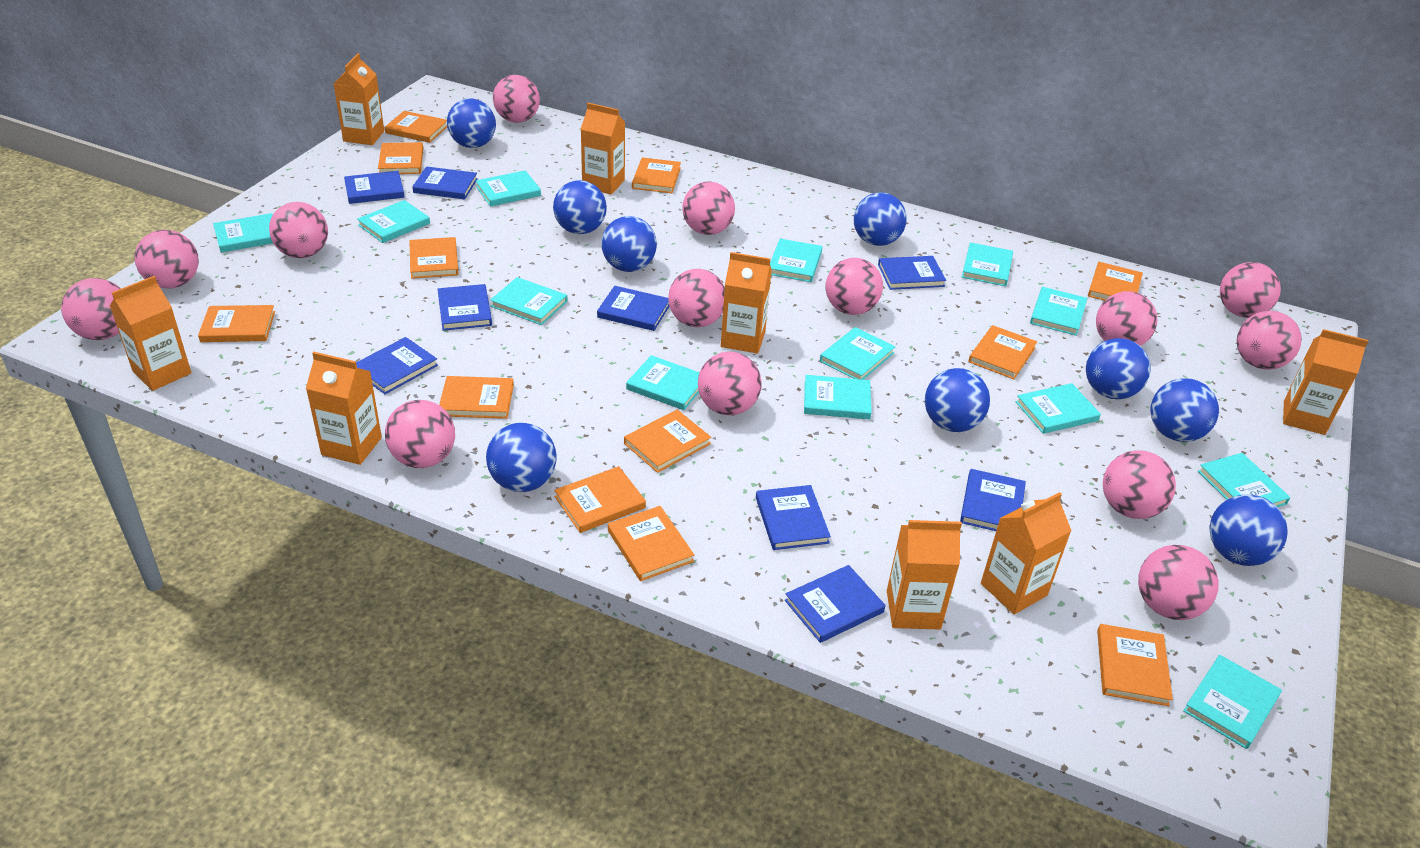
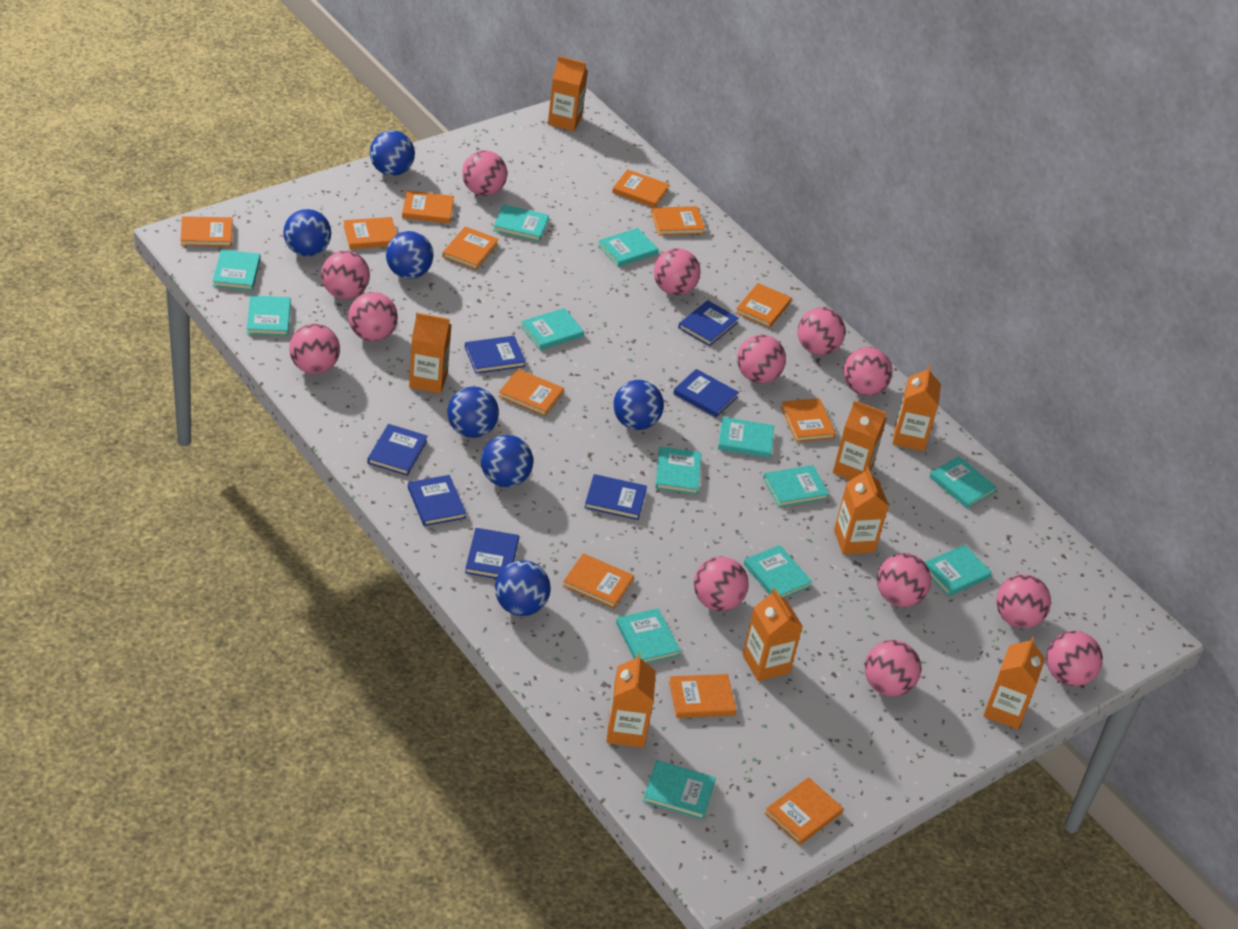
blue ball: 9 -> 7
blue book: 9 -> 7
pink ball: 14 -> 13

